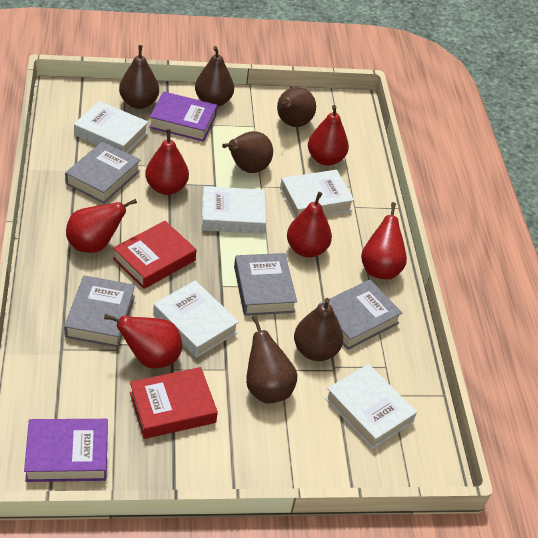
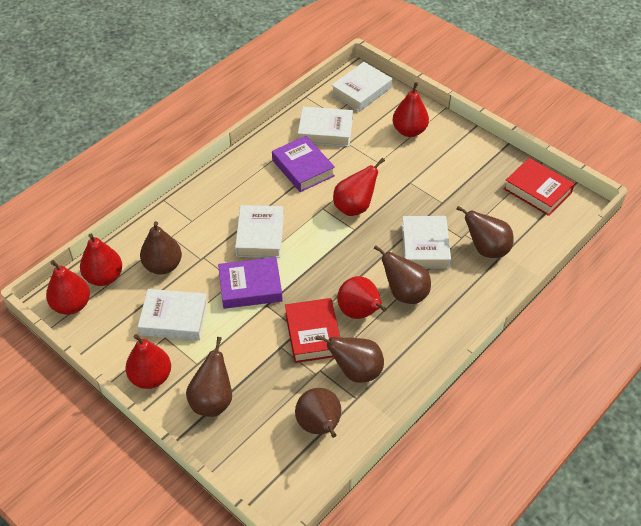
grey book: 4 -> 0

